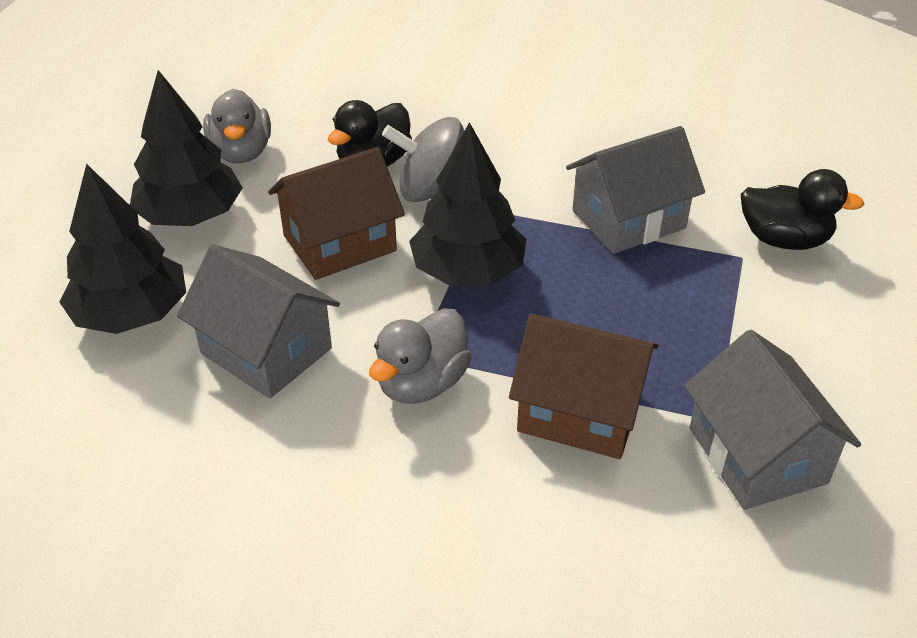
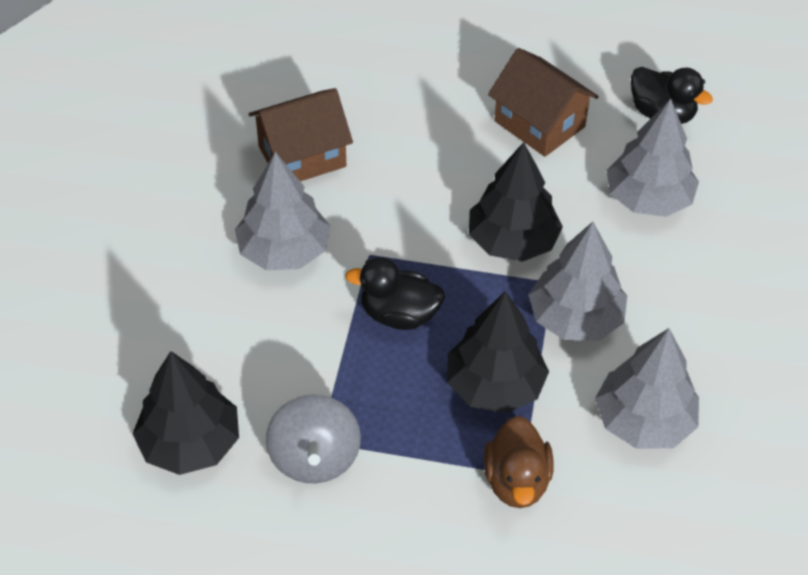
brown duck: 0 -> 1
grey duck: 2 -> 0
grey house: 3 -> 0
grey tree: 0 -> 4

